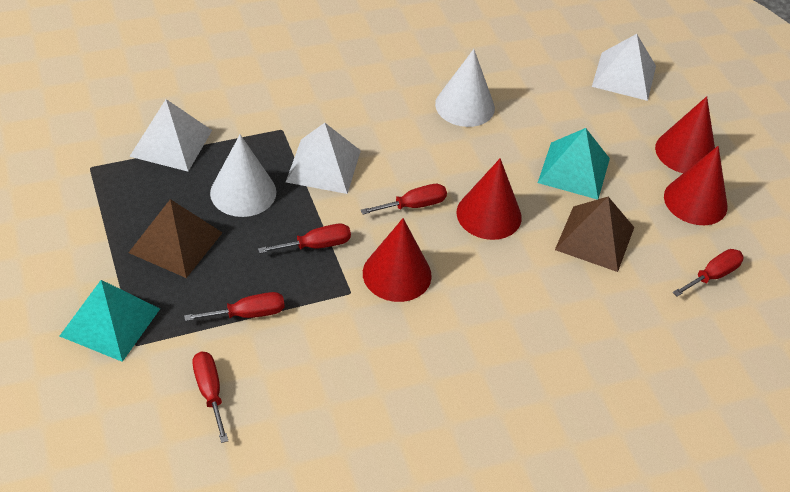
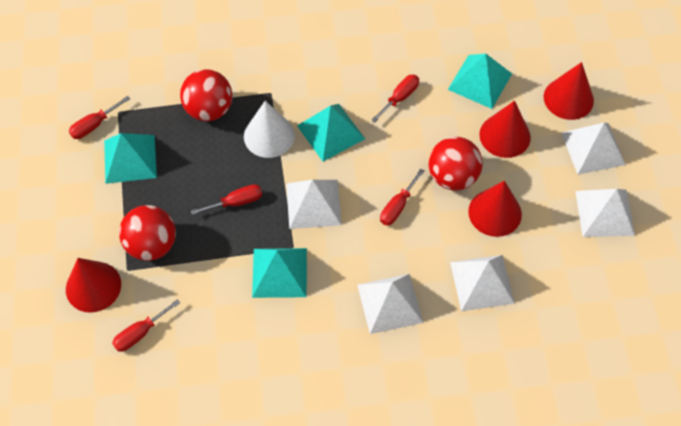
brown pyramid: 2 -> 0
red ball: 0 -> 3
turquoise pyramid: 2 -> 4
white cone: 2 -> 1
white pyramid: 3 -> 5

